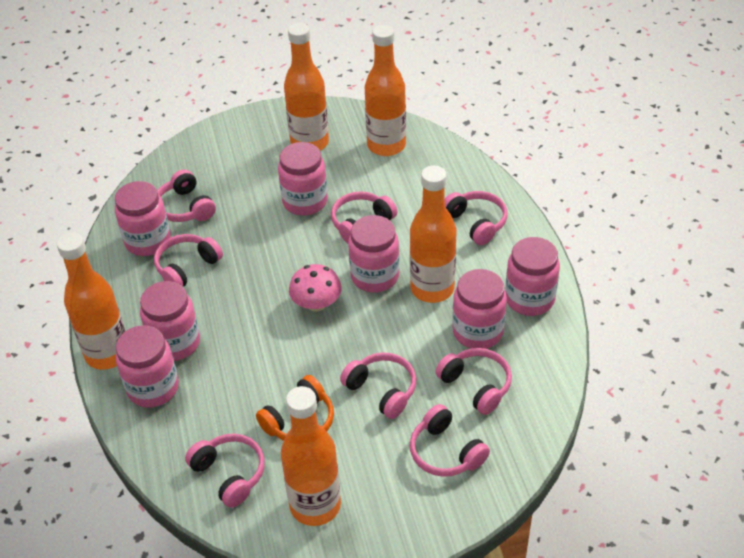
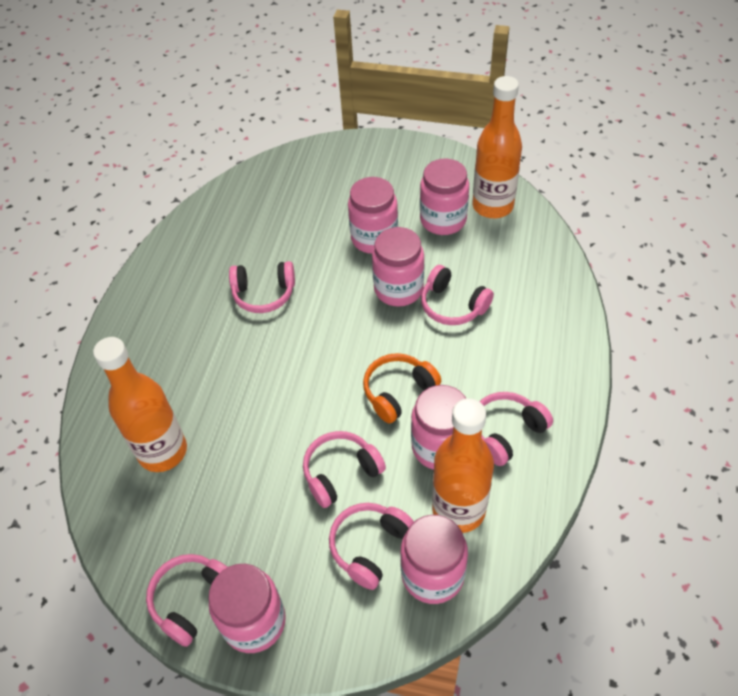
orange bottle: 5 -> 3
pink headphones: 8 -> 6
pink jar: 7 -> 6
pink mushroom: 1 -> 0

